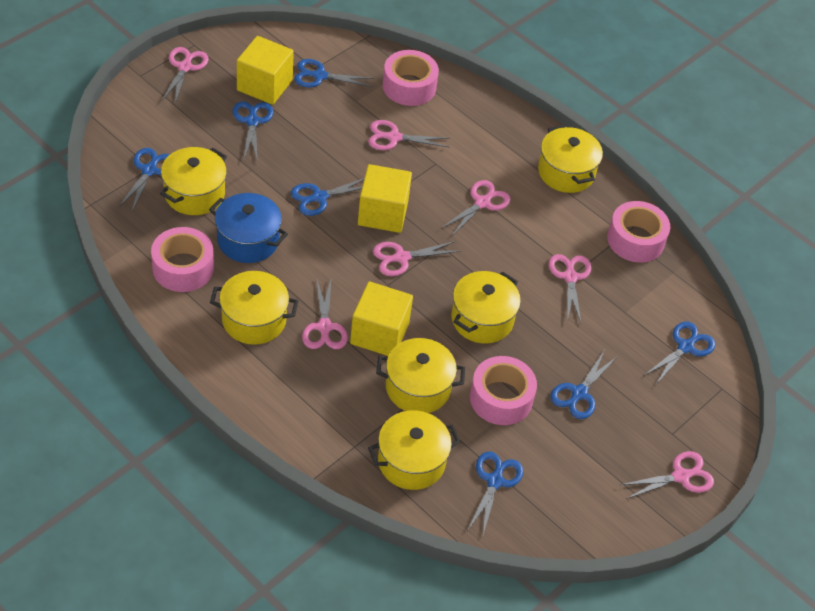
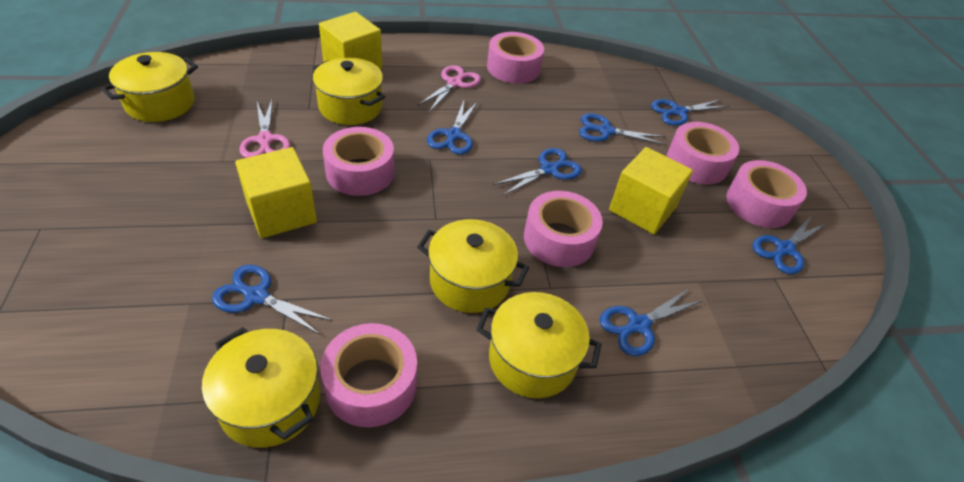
blue pot: 1 -> 0
pink scissors: 7 -> 2
pink tape: 4 -> 6
yellow pot: 6 -> 5

